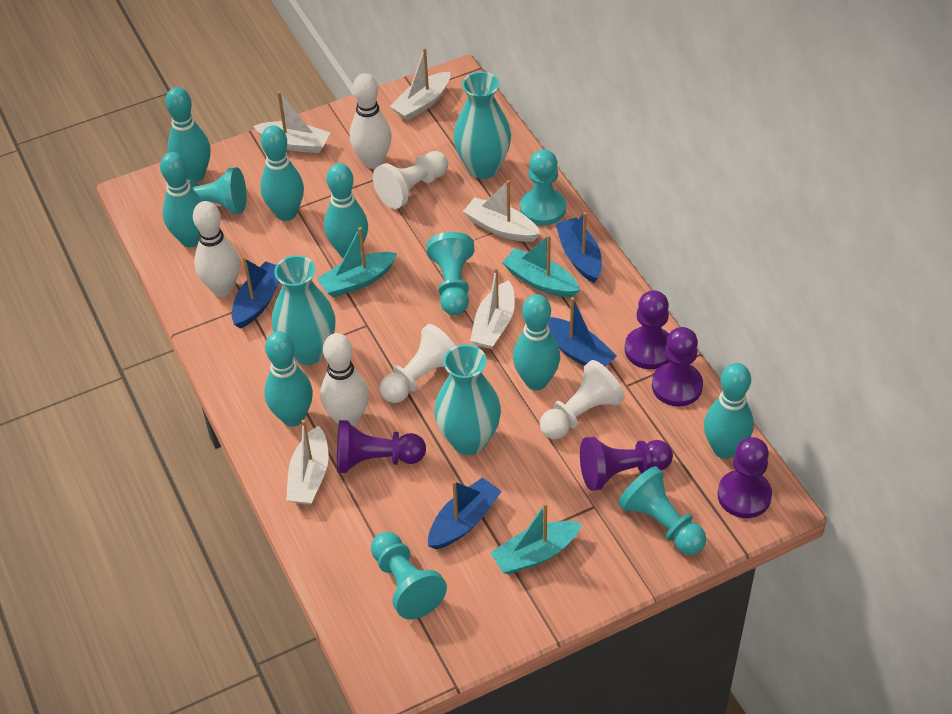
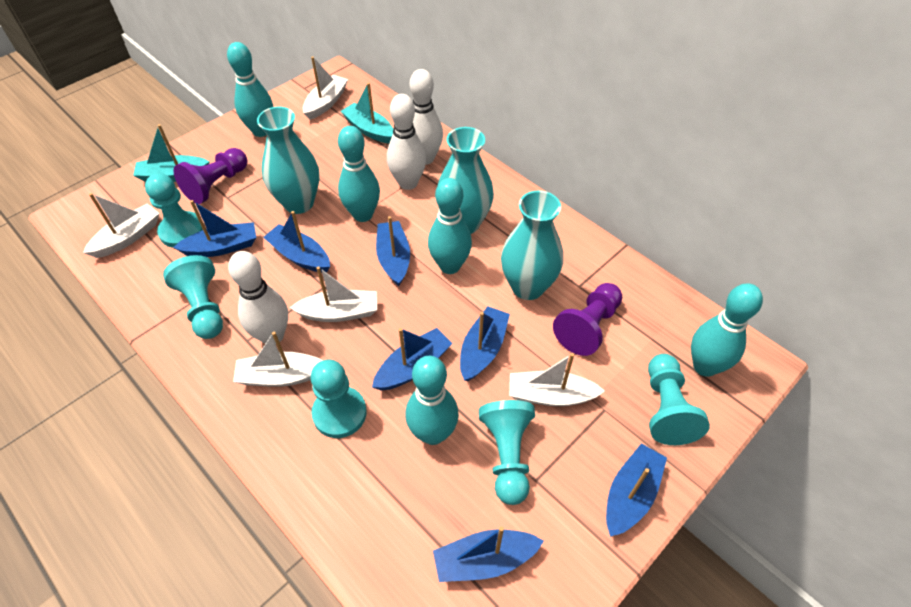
blue boat: 4 -> 7
purple pawn: 5 -> 2
turquoise boat: 3 -> 2
turquoise bowling pin: 7 -> 5
white pawn: 3 -> 0

